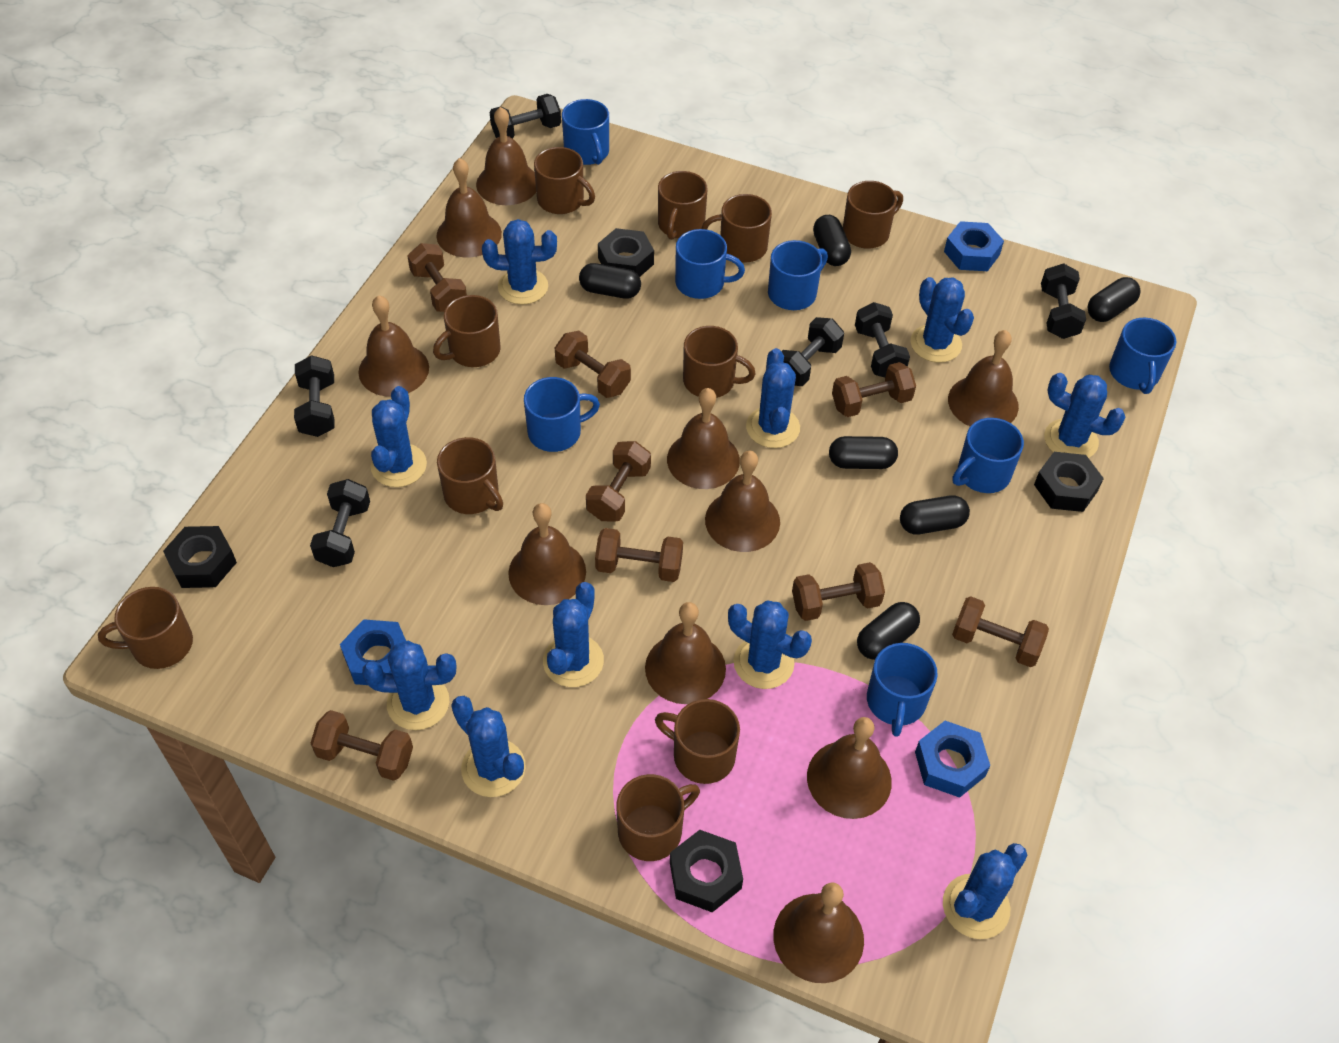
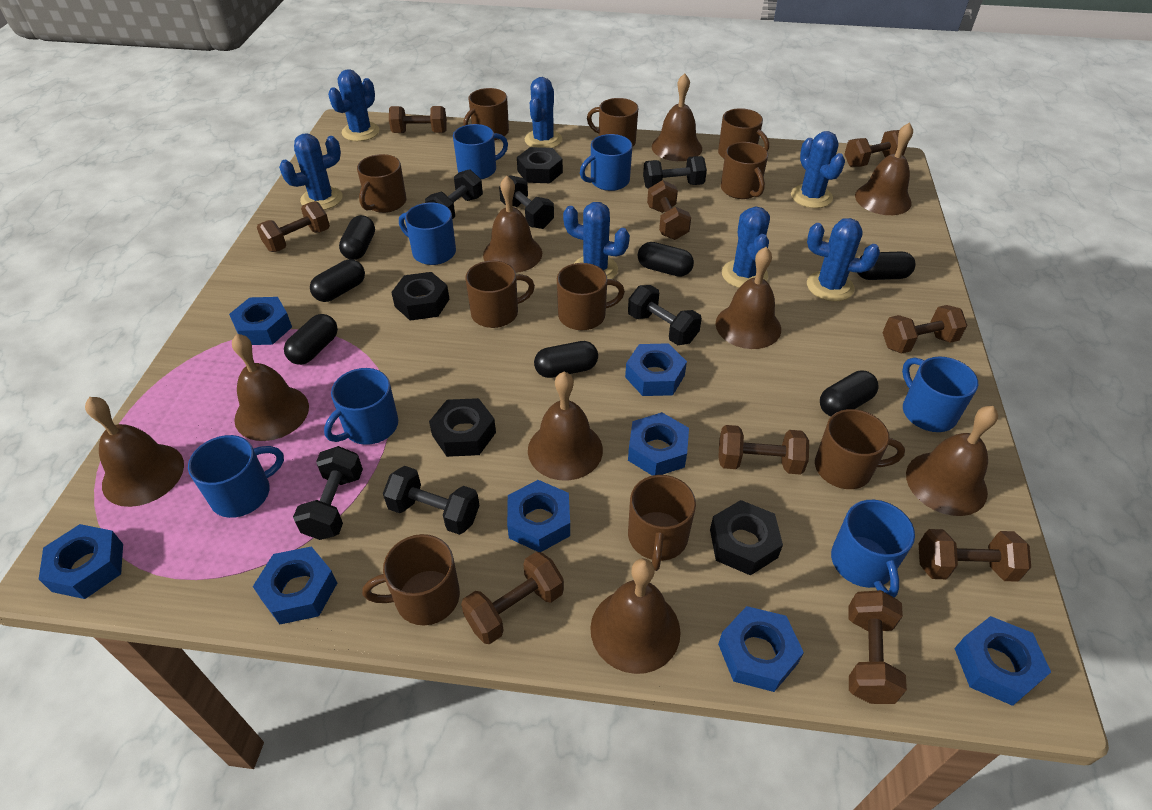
black capsule: 6 -> 7
blue cactus: 10 -> 7
blue nut: 3 -> 8
brown bell: 10 -> 9
brown dumbbell: 8 -> 9

